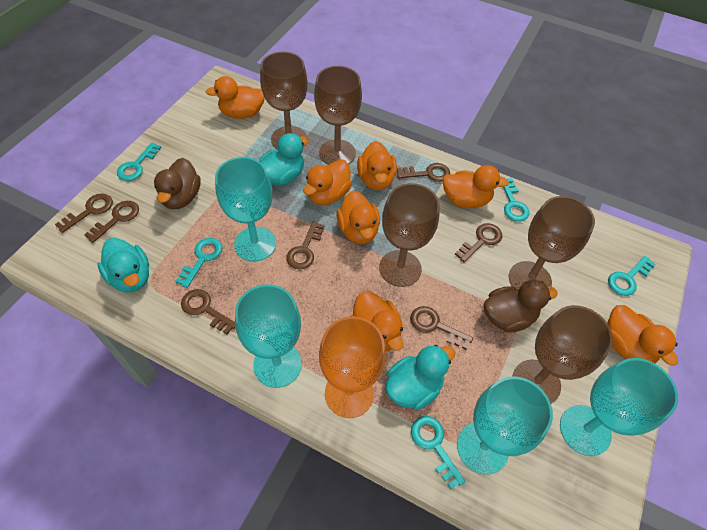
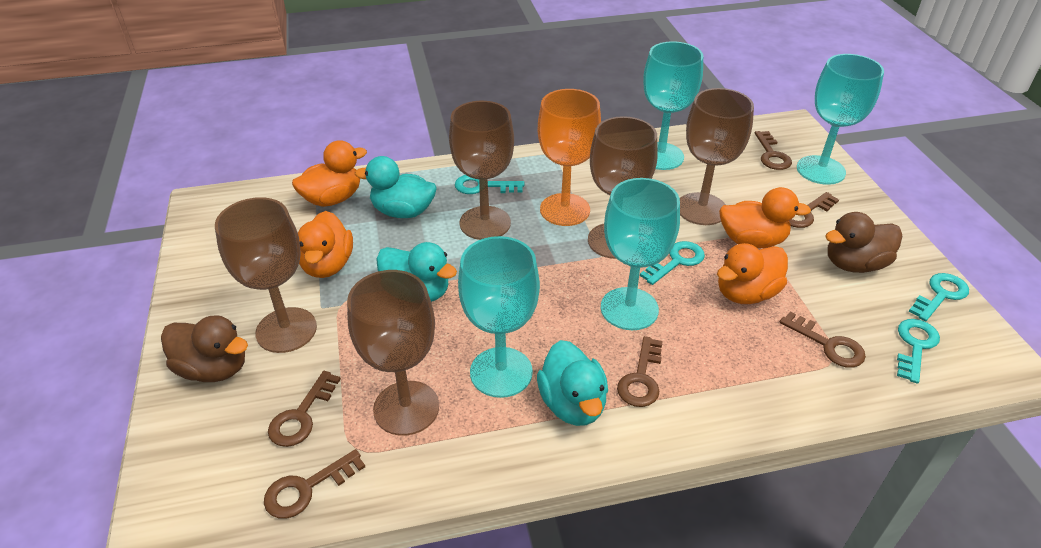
brown key: 7 -> 6
orange duck: 7 -> 4
turquoise key: 5 -> 4

